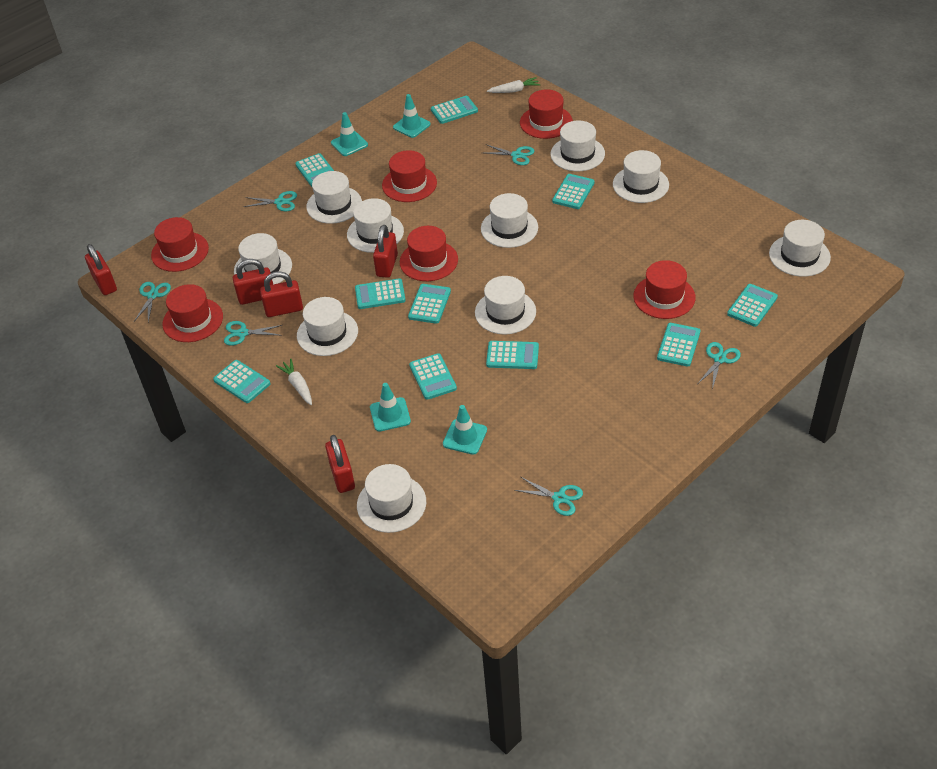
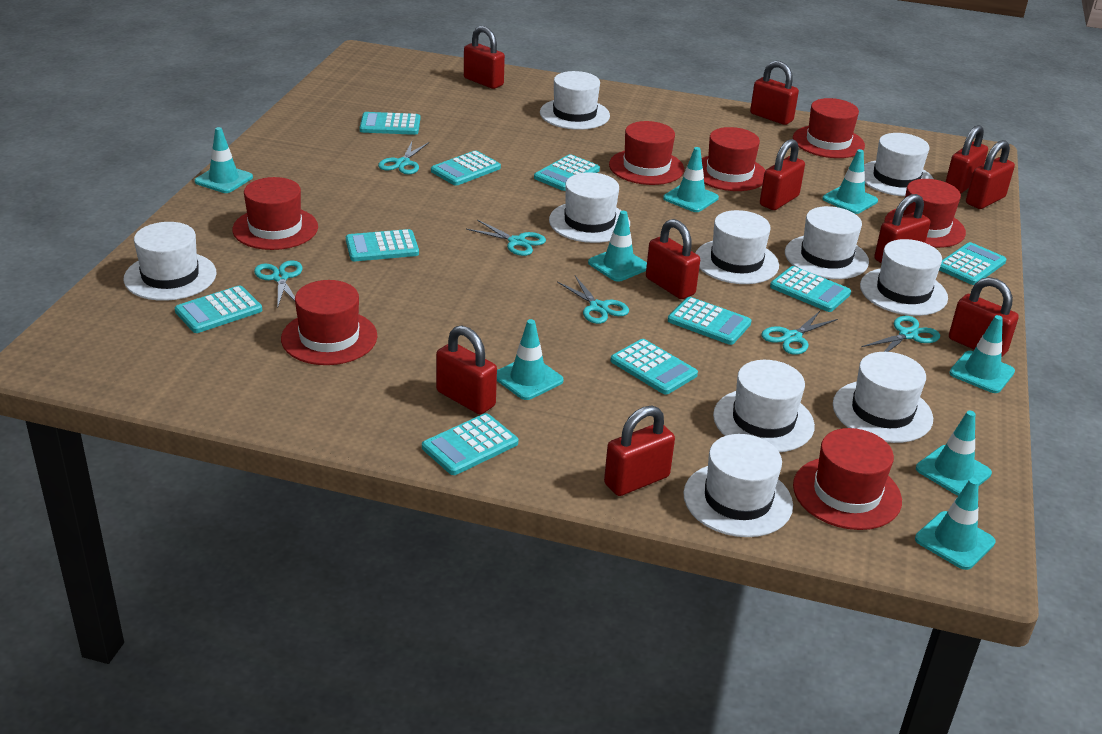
red hat: 6 -> 7
red padlock: 5 -> 10
turquoise traffic cone: 4 -> 8
white carrot: 2 -> 0

